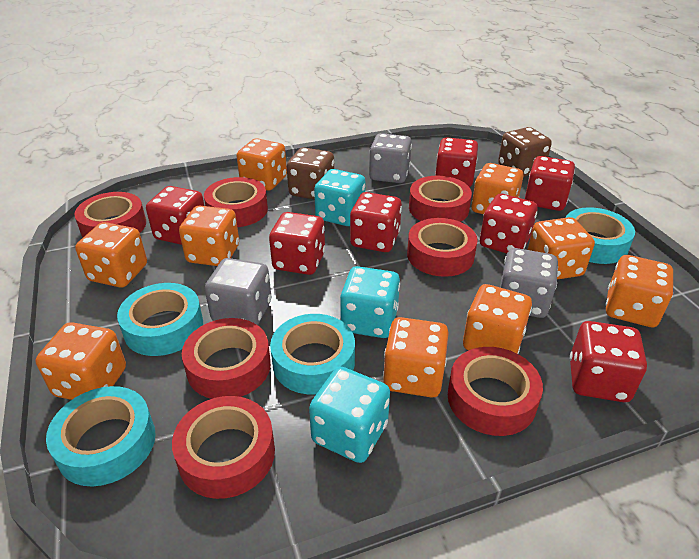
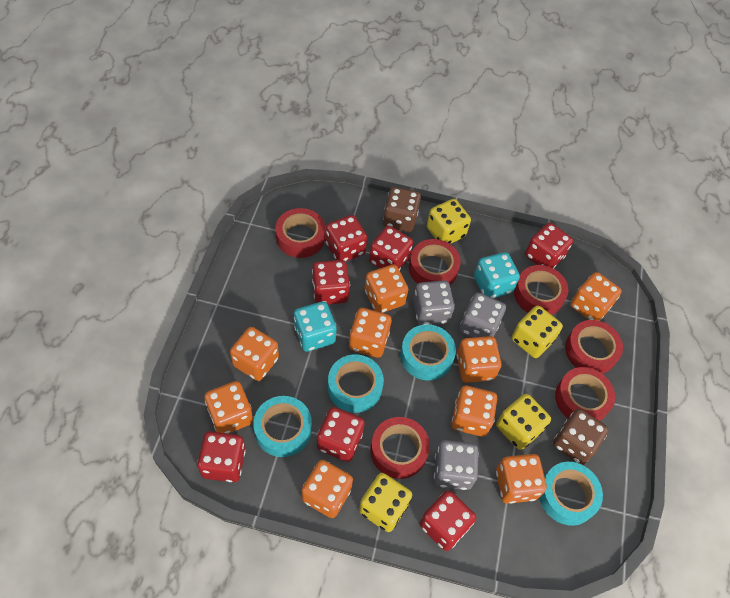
red tape: 7 -> 6
turquoise dice: 3 -> 2
yellow dice: 0 -> 4

